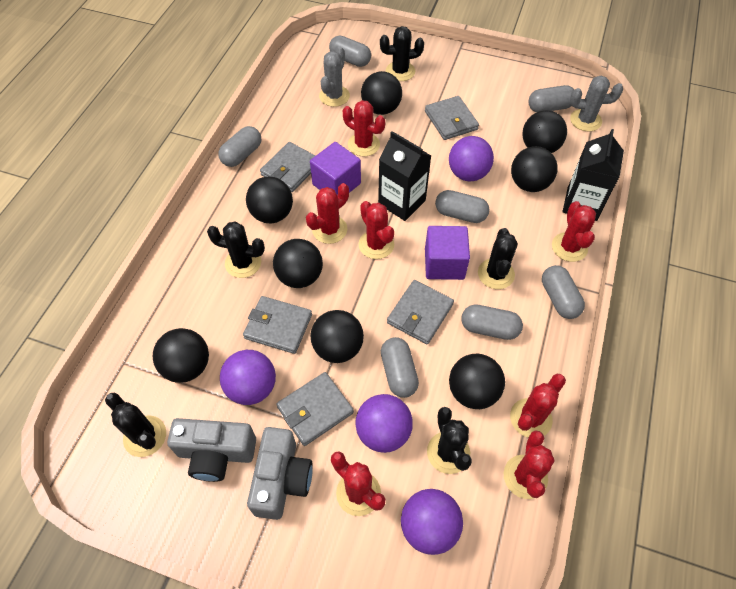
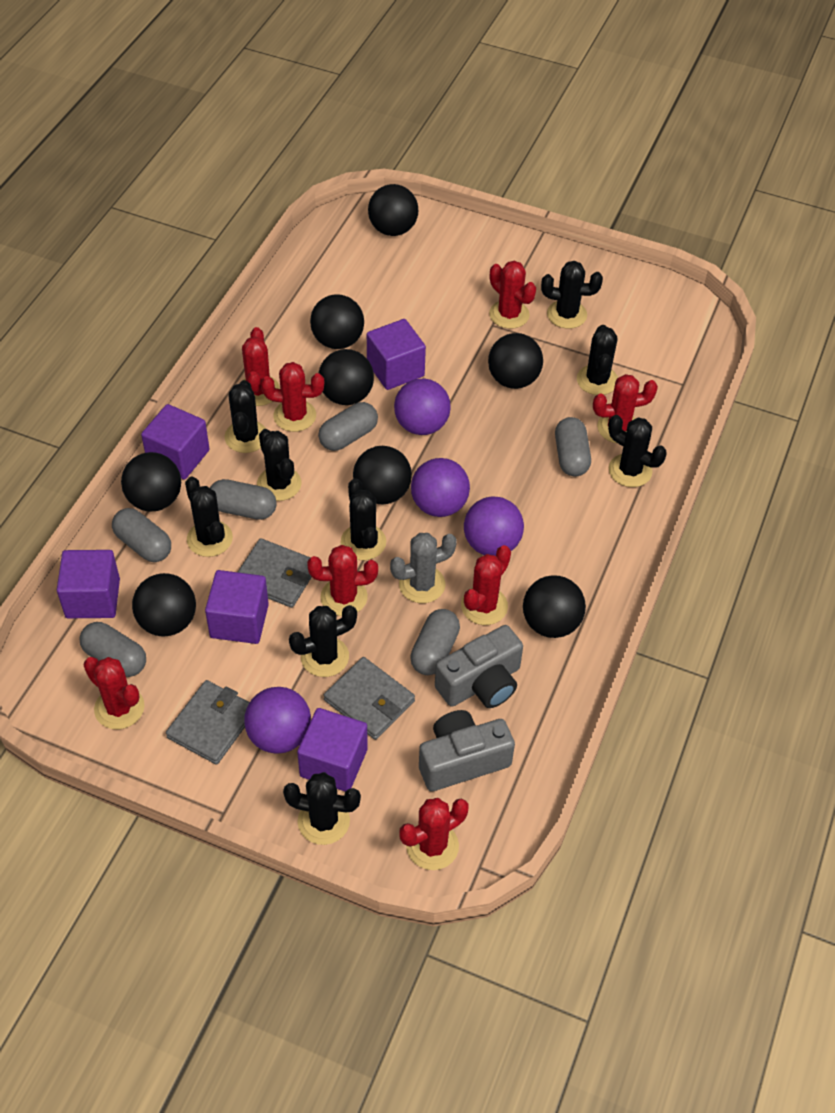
black cactus: 5 -> 9
black carton: 2 -> 0
grey cactus: 2 -> 1
grey capsule: 7 -> 6
grey wallet: 5 -> 3
purple cube: 2 -> 5
red cactus: 7 -> 8

